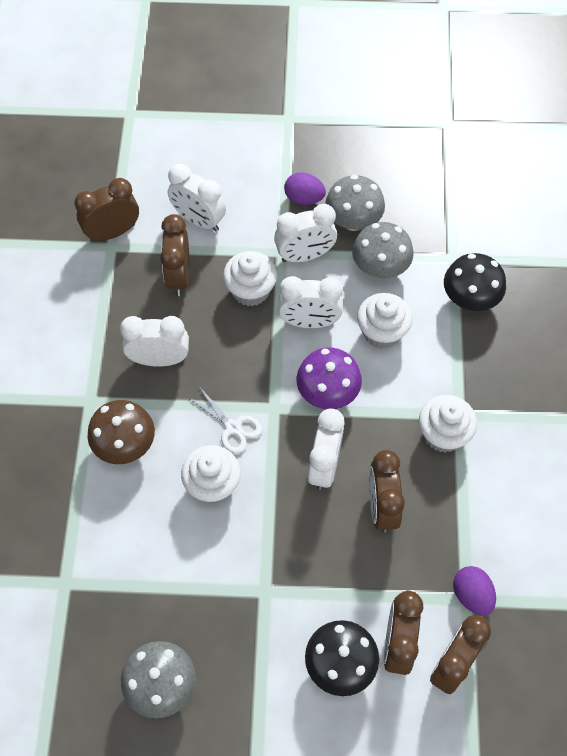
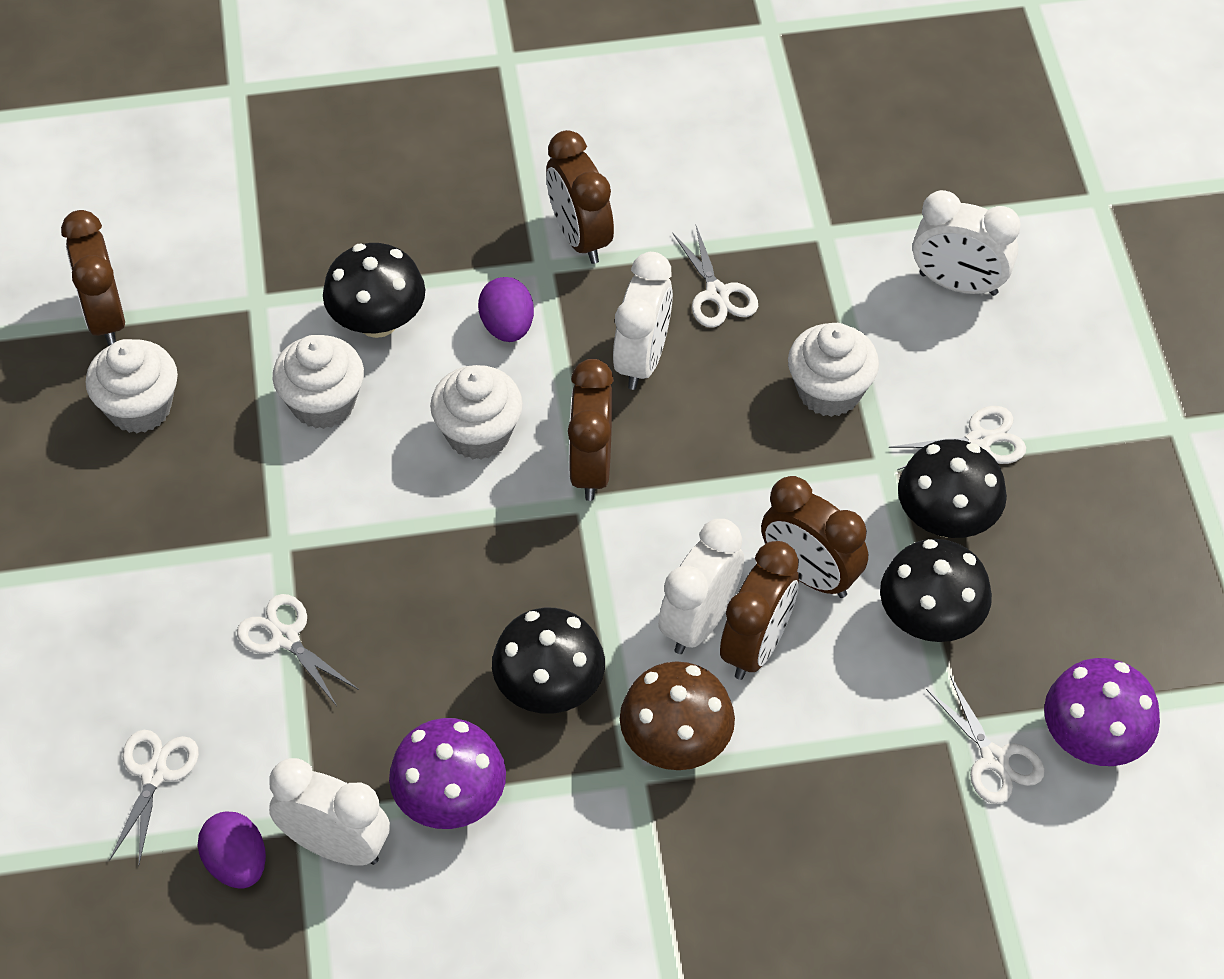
black mushroom: 2 -> 4
grey mushroom: 3 -> 0
purple mushroom: 1 -> 2
white clock: 5 -> 4
white scissors: 1 -> 5

